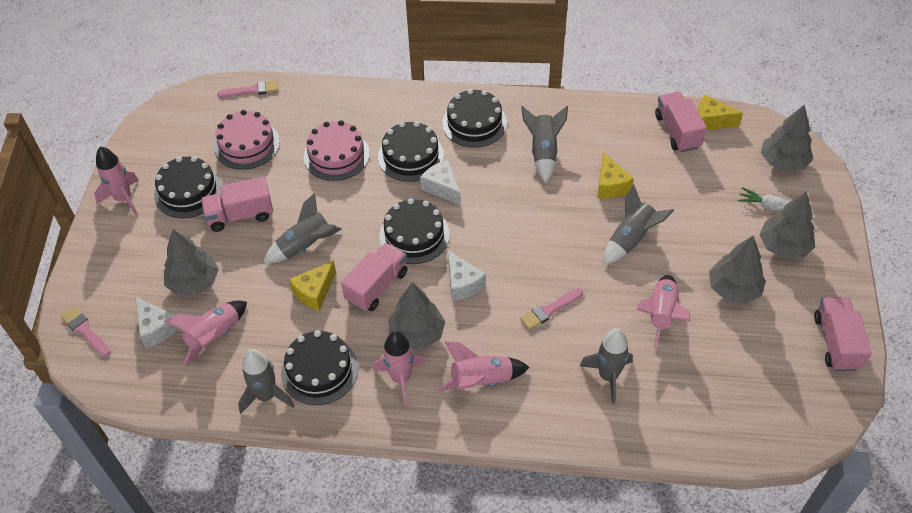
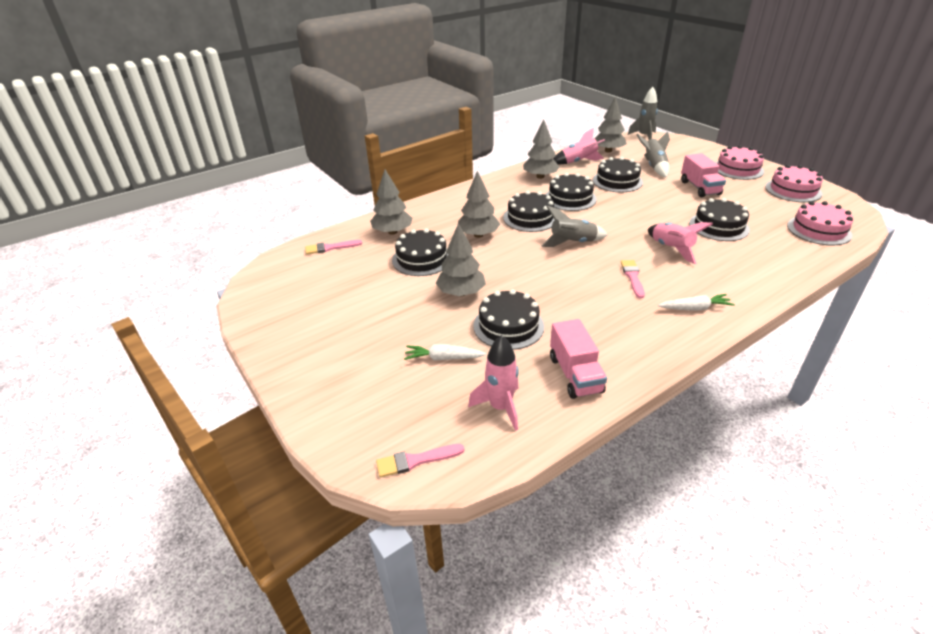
black cake: 5 -> 6
grey rocket: 5 -> 3
pink cake: 2 -> 3
pink rocket: 5 -> 3
pink truck: 4 -> 2
white carrot: 1 -> 2
white cheese: 3 -> 0
yellow cheese: 3 -> 0

